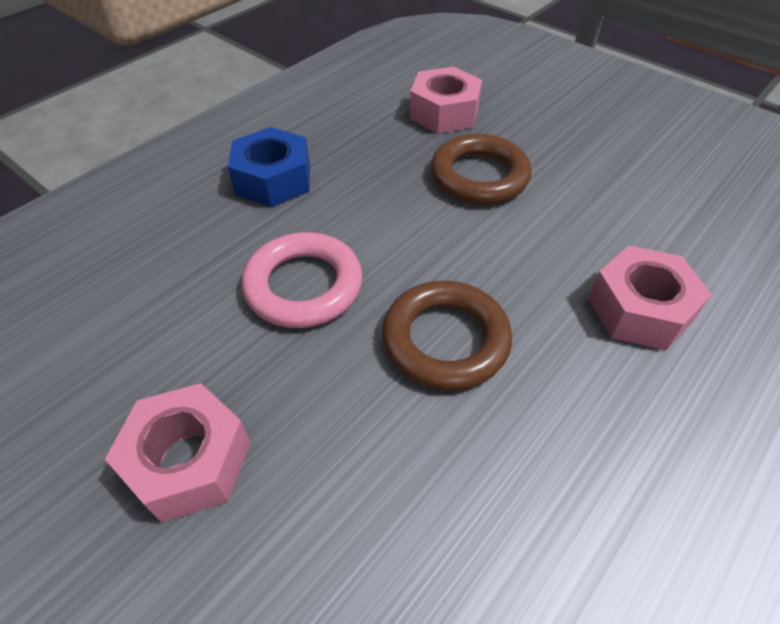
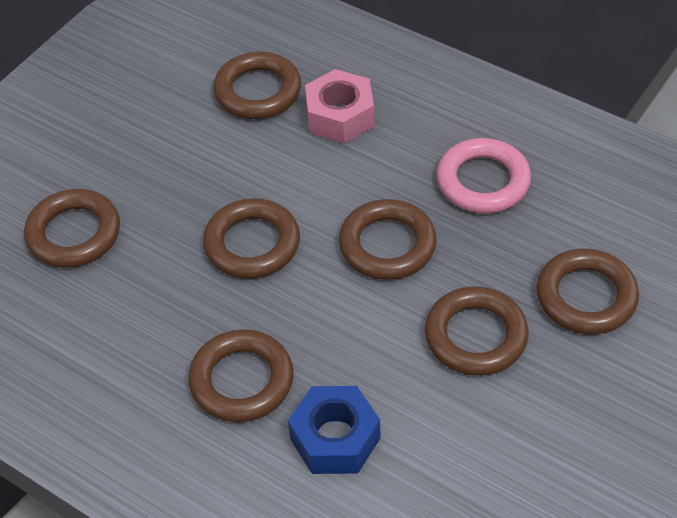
brown ring: 2 -> 7
pink nut: 3 -> 1

